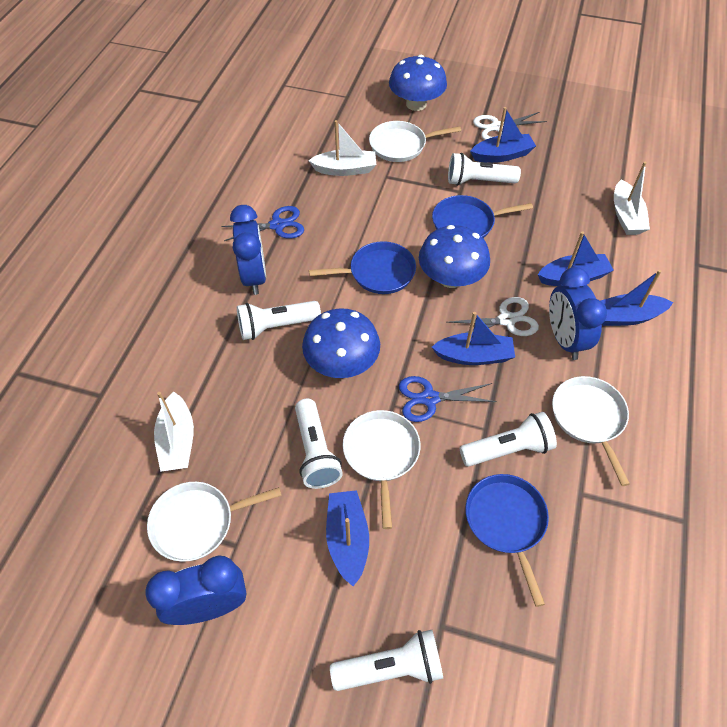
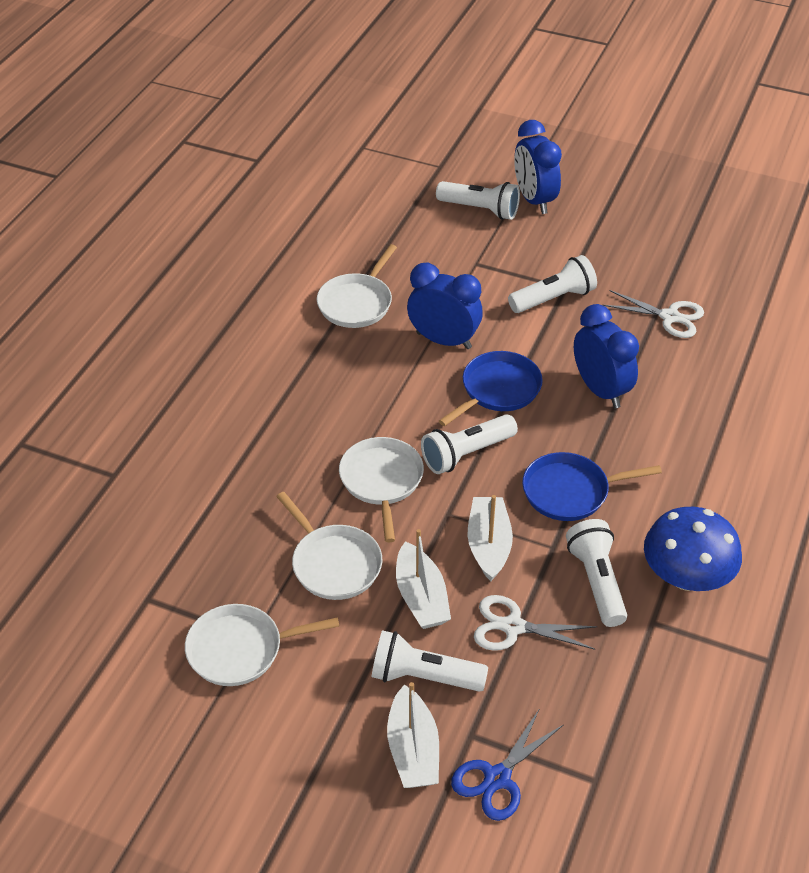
blue boat: 5 -> 0
blue mushroom: 3 -> 1
blue pan: 3 -> 2
blue scissors: 2 -> 1

